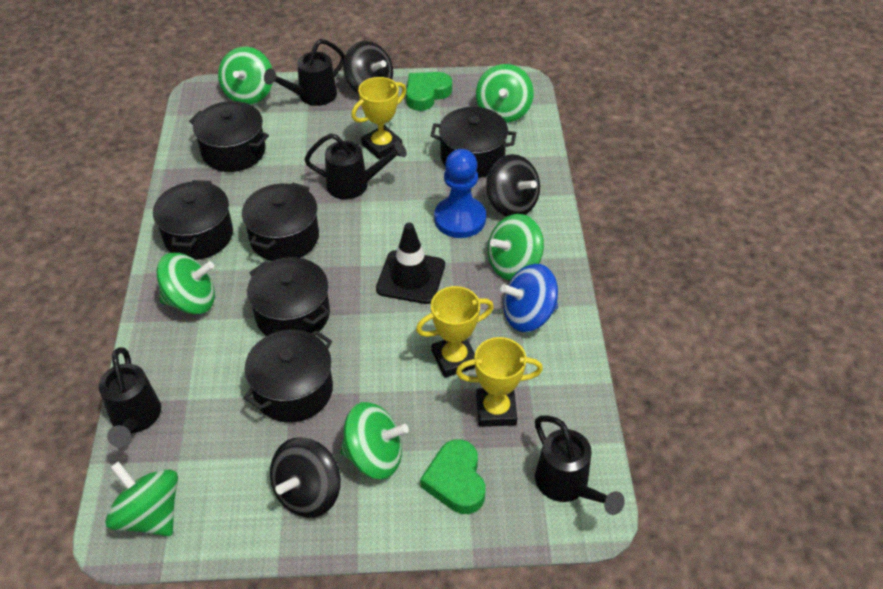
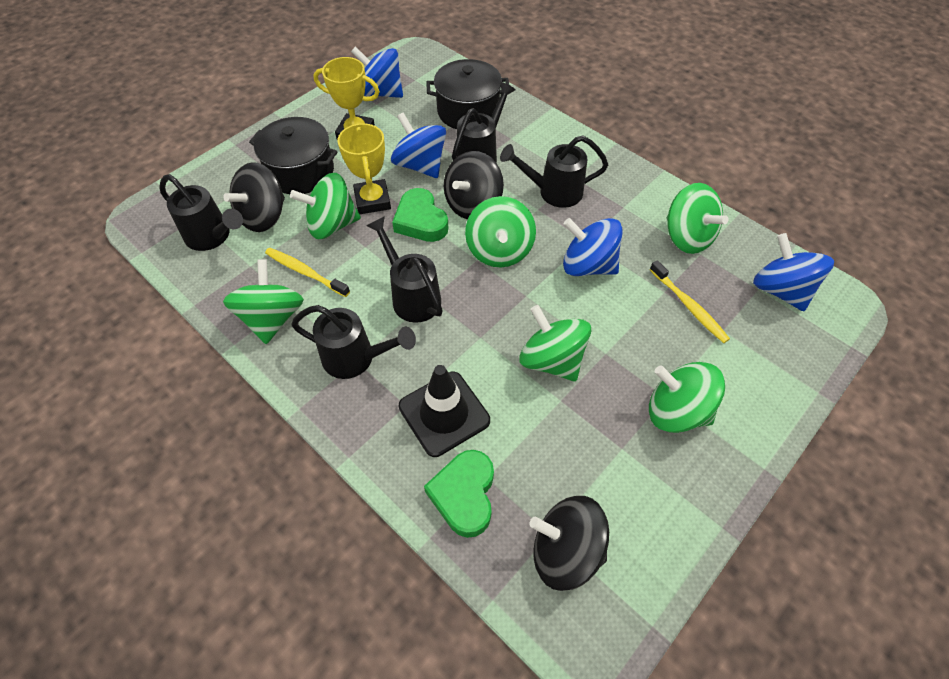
black pot: 6 -> 2
black watering can: 4 -> 5
blue pawn: 1 -> 0
blue spinning top: 1 -> 4
yellow toothbrush: 0 -> 2
yellow trophy: 3 -> 2

